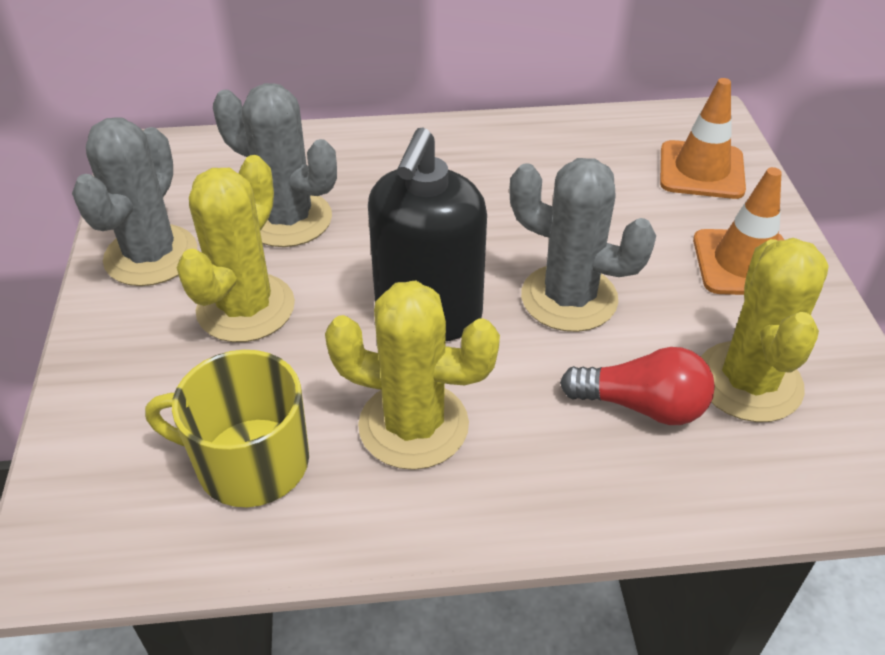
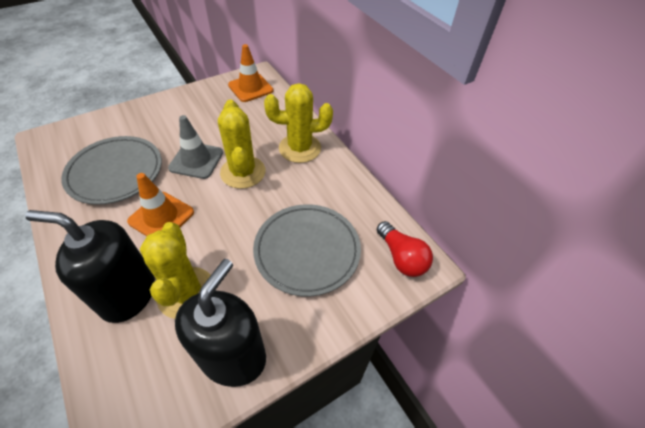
black soap dispenser: 1 -> 2
grey cactus: 3 -> 0
grey plate: 0 -> 2
grey traffic cone: 0 -> 1
yellow mug: 1 -> 0

